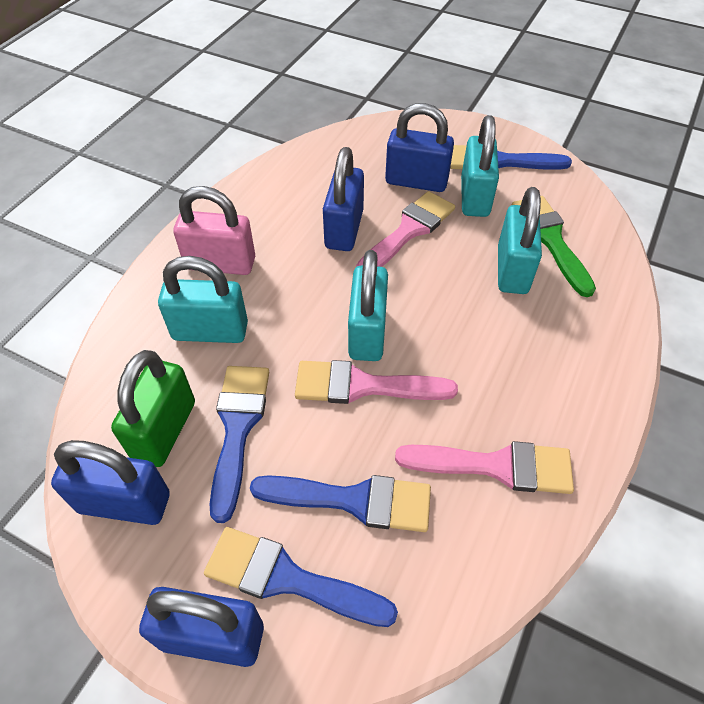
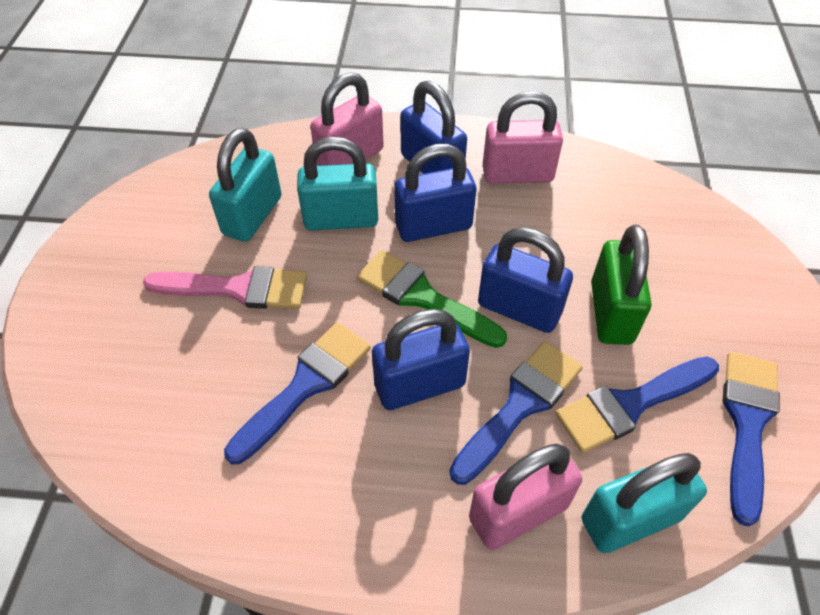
pink brush: 3 -> 1
pink padlock: 1 -> 3
turquoise padlock: 4 -> 3

